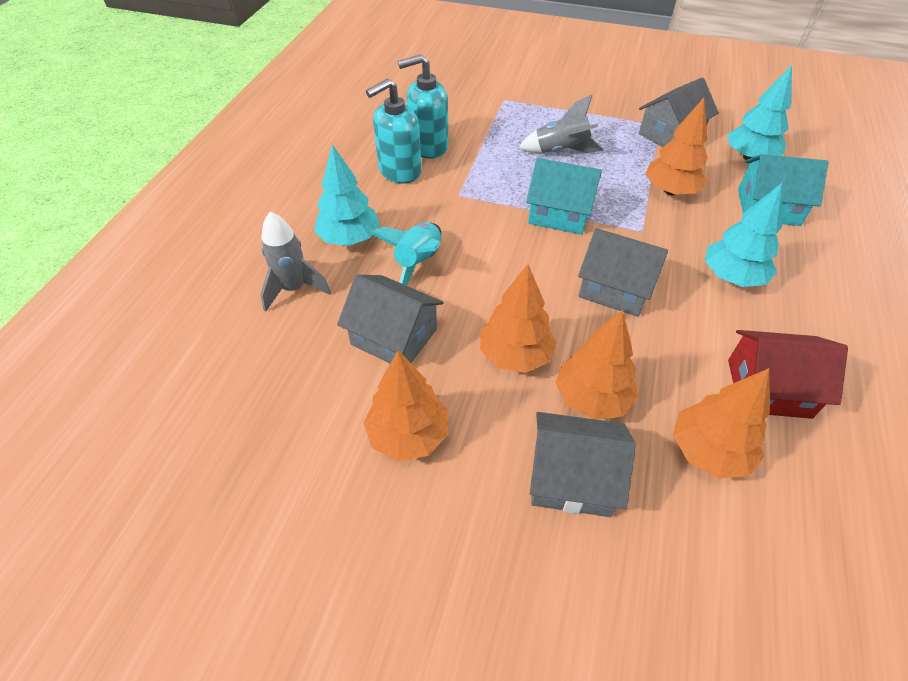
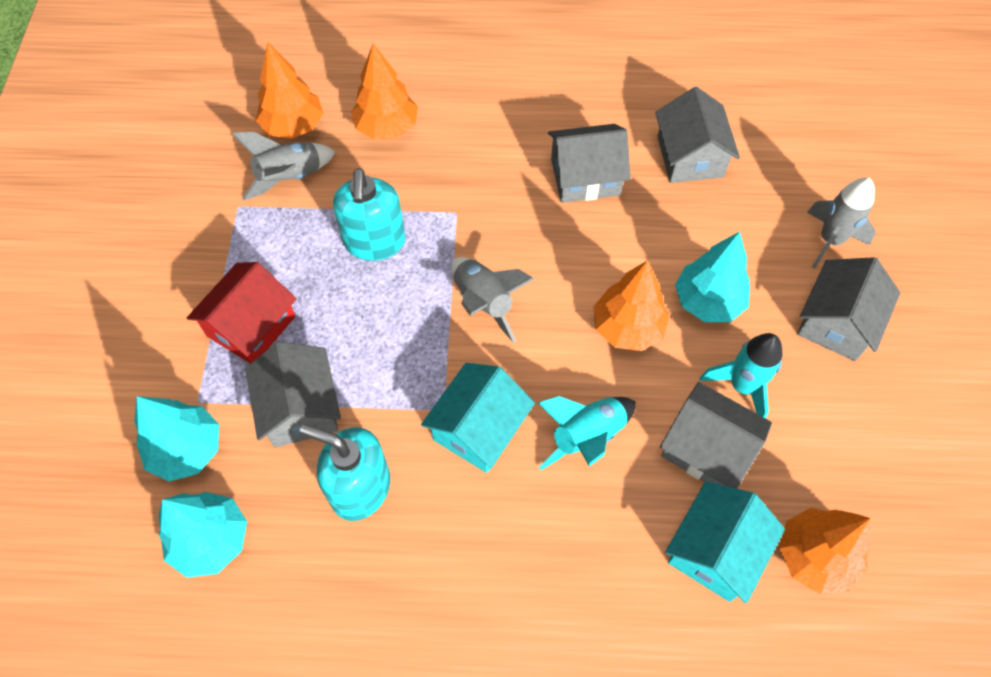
grey house: 4 -> 5
grey rocket: 2 -> 3
orange tree: 5 -> 4
turquoise rocket: 1 -> 2

